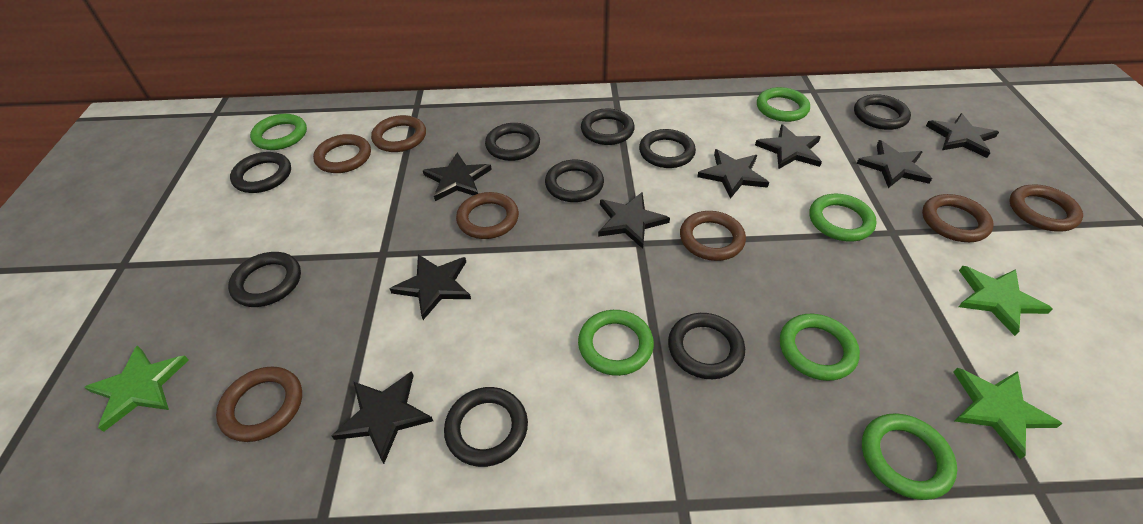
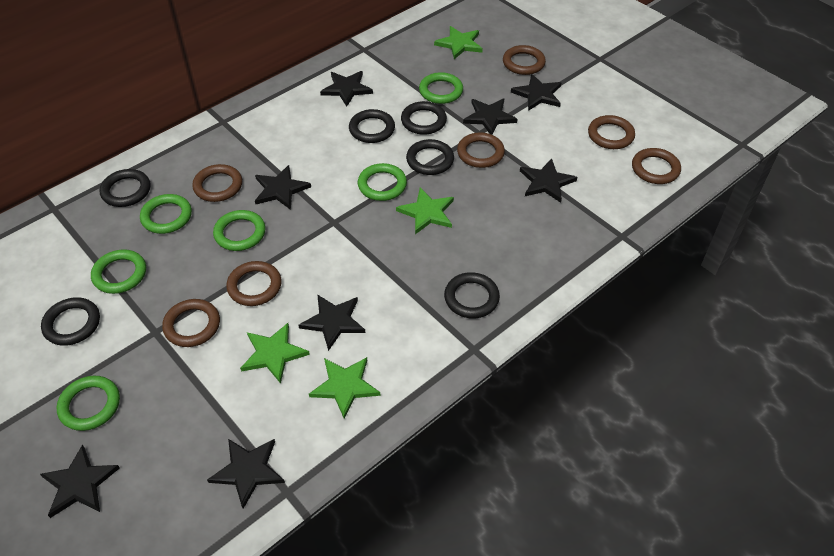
black ring: 9 -> 6
green star: 3 -> 4

